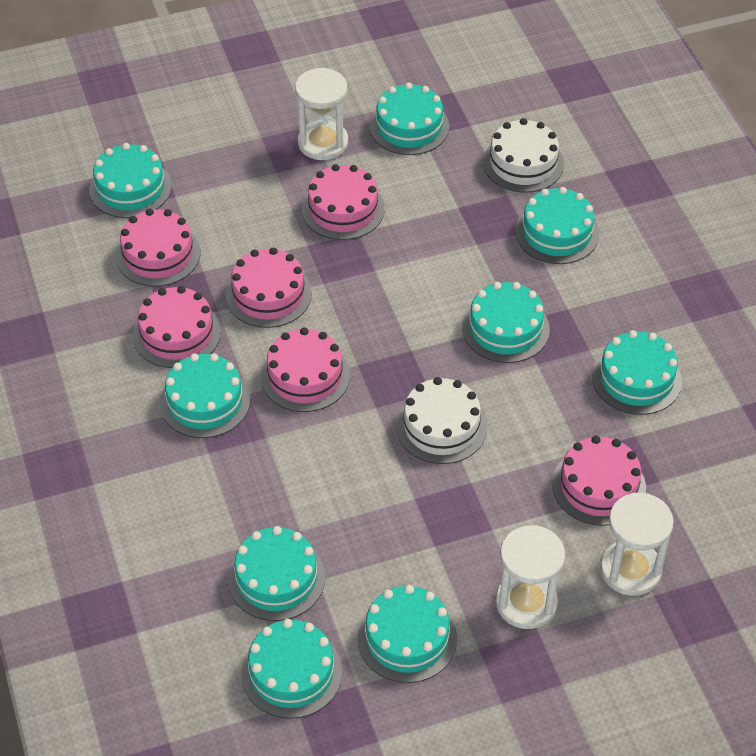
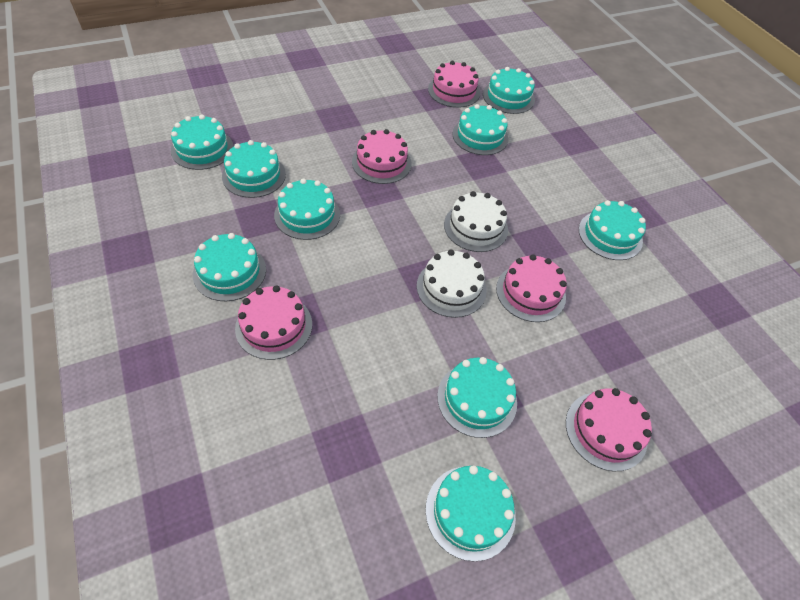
pink cake: 6 -> 5
white hourglass: 3 -> 0

